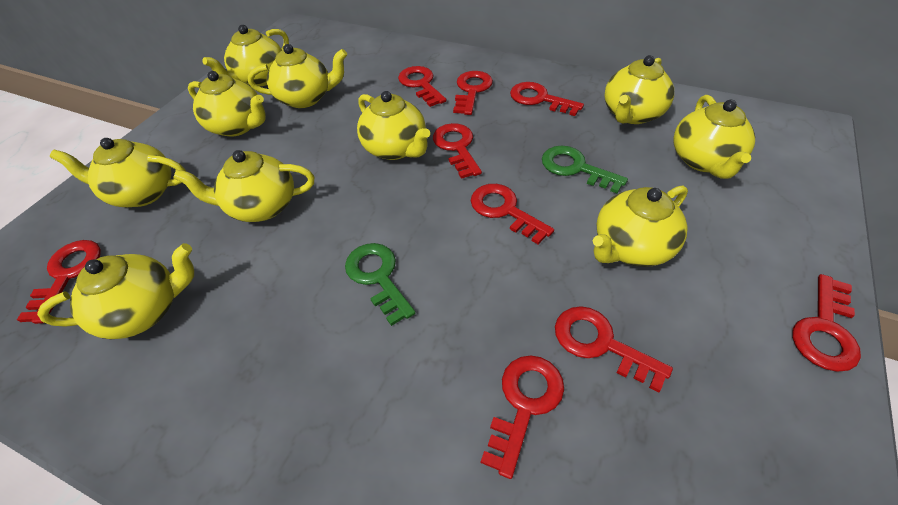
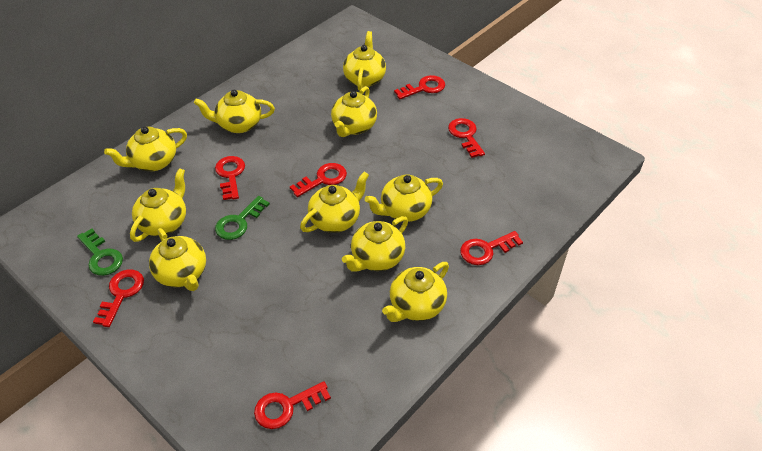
red key: 9 -> 7

